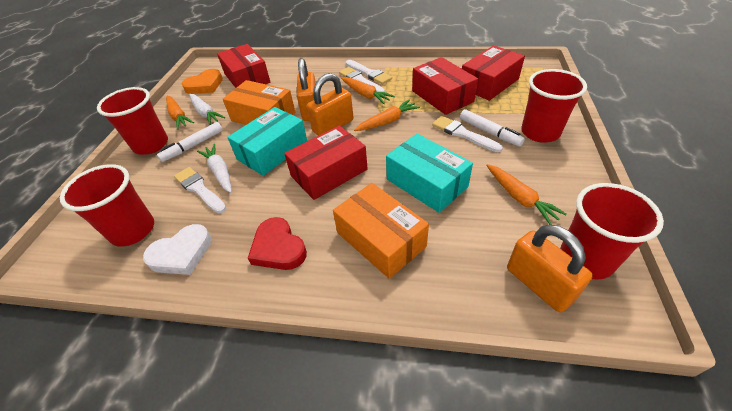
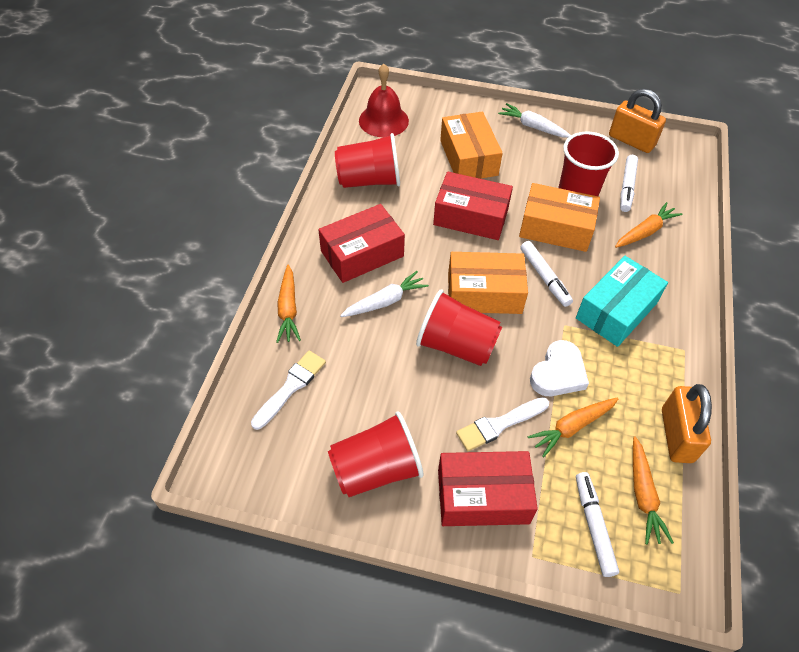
orange box: 2 -> 3
orange heart: 1 -> 0
orange padlock: 3 -> 2
red bell: 0 -> 1
red box: 4 -> 3
red heart: 1 -> 0
turquoise box: 2 -> 1
white brush: 4 -> 2
white marker: 2 -> 3

